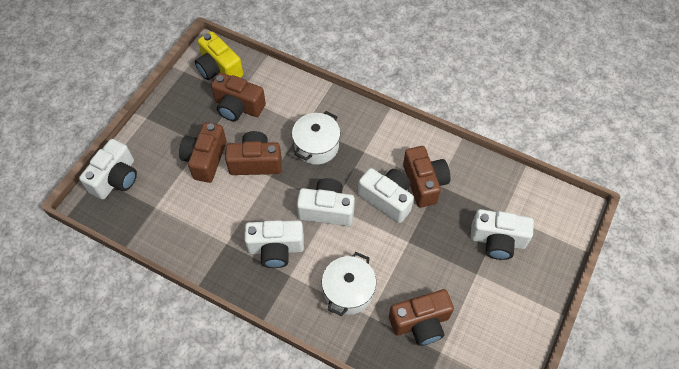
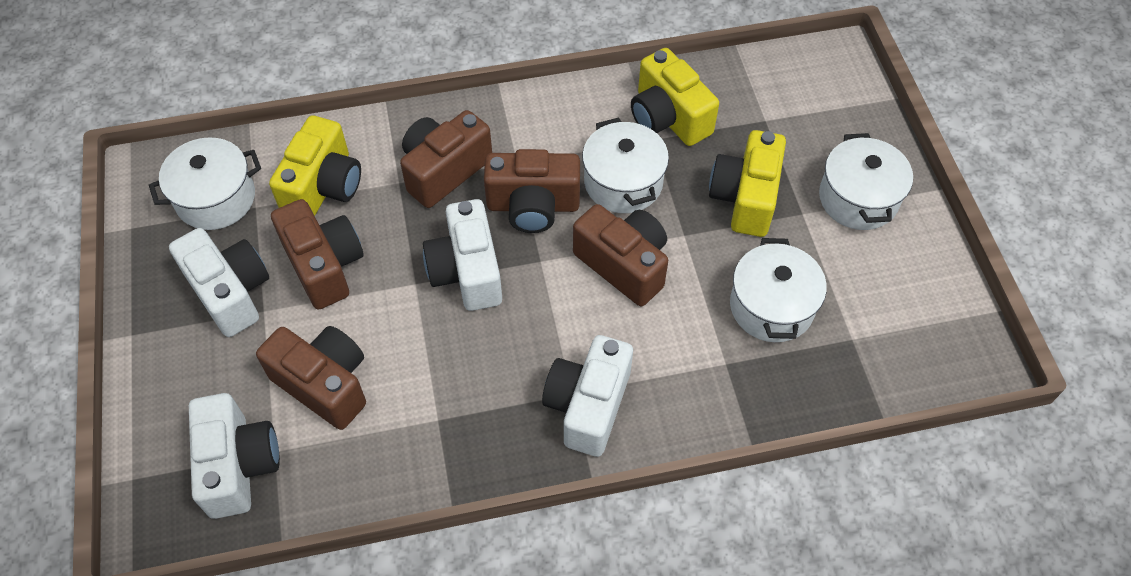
white camera: 5 -> 4
white pot: 2 -> 4
yellow camera: 1 -> 3

